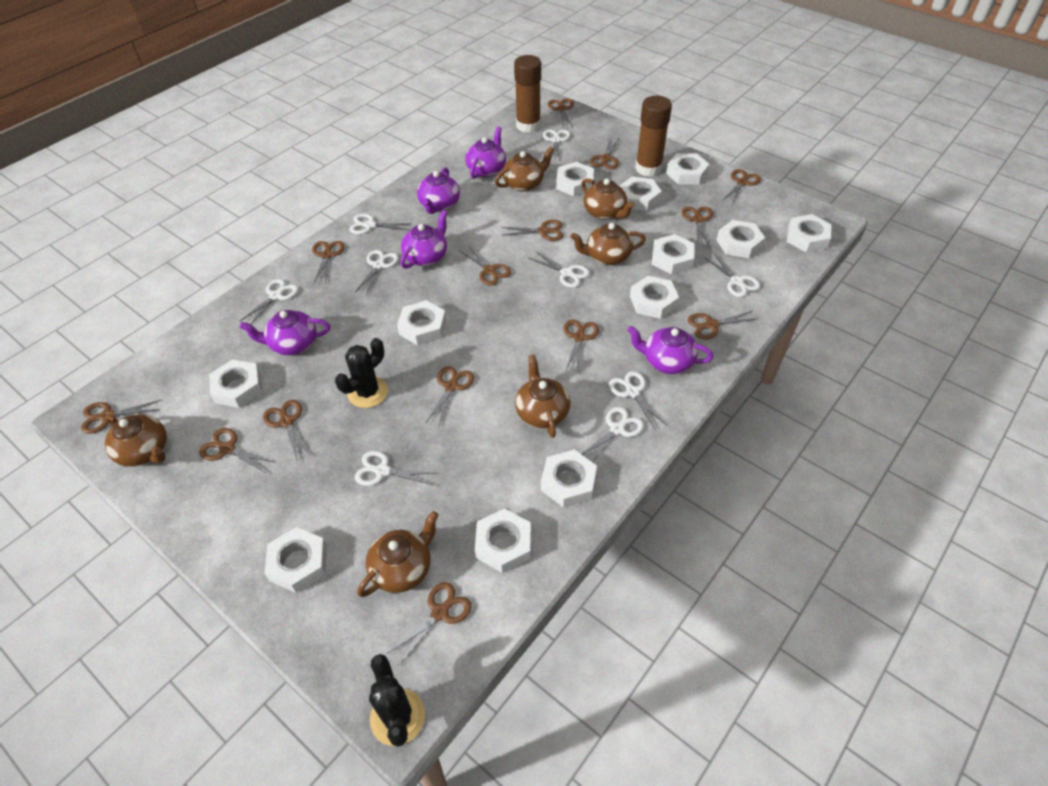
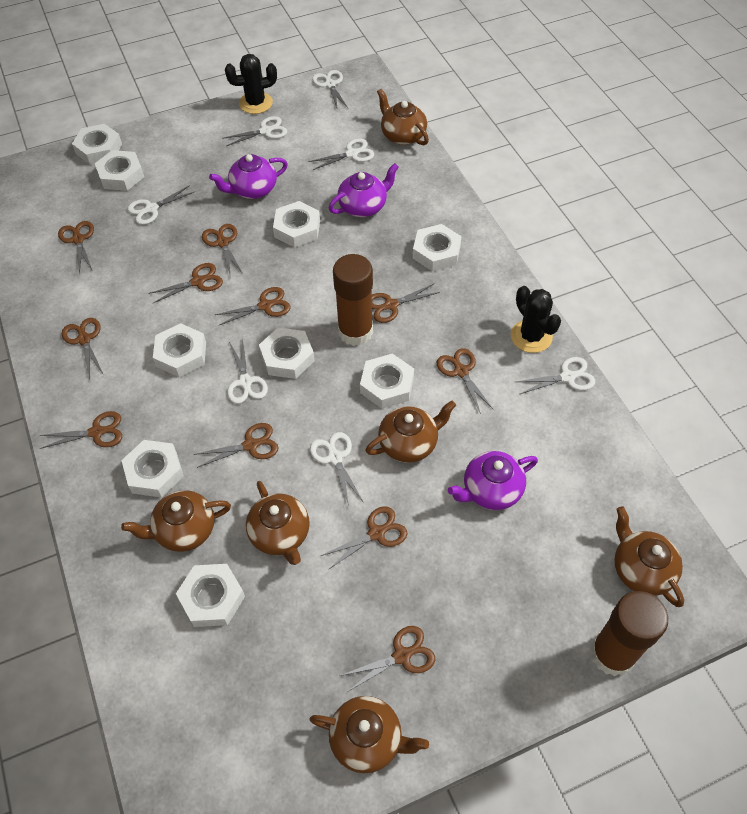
brown scissors: 14 -> 11
purple teapot: 5 -> 3
white nut: 12 -> 9
white scissors: 9 -> 7

